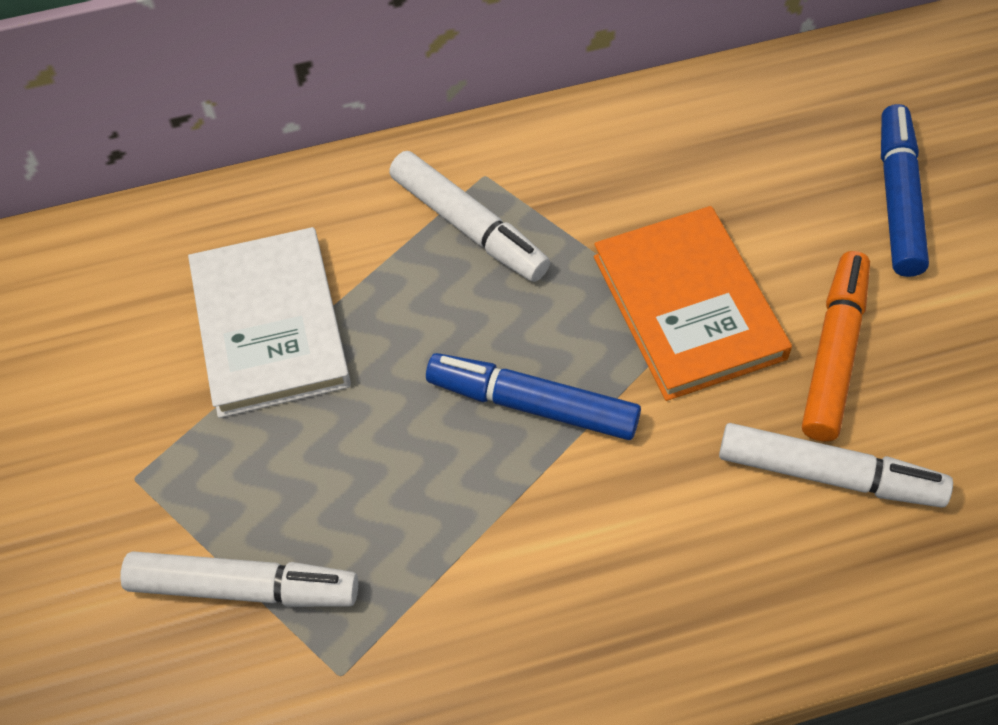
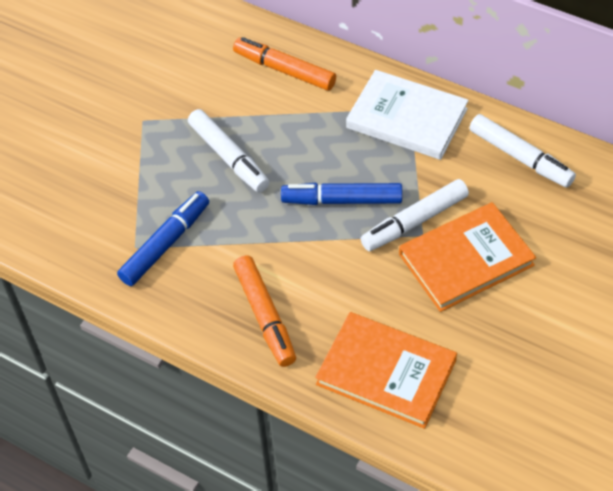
orange book: 1 -> 2
orange marker: 1 -> 2

